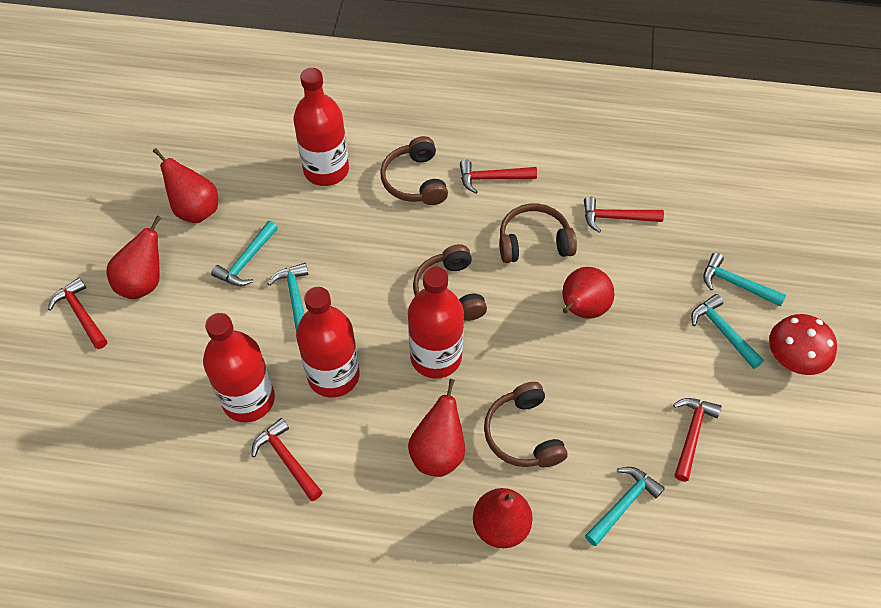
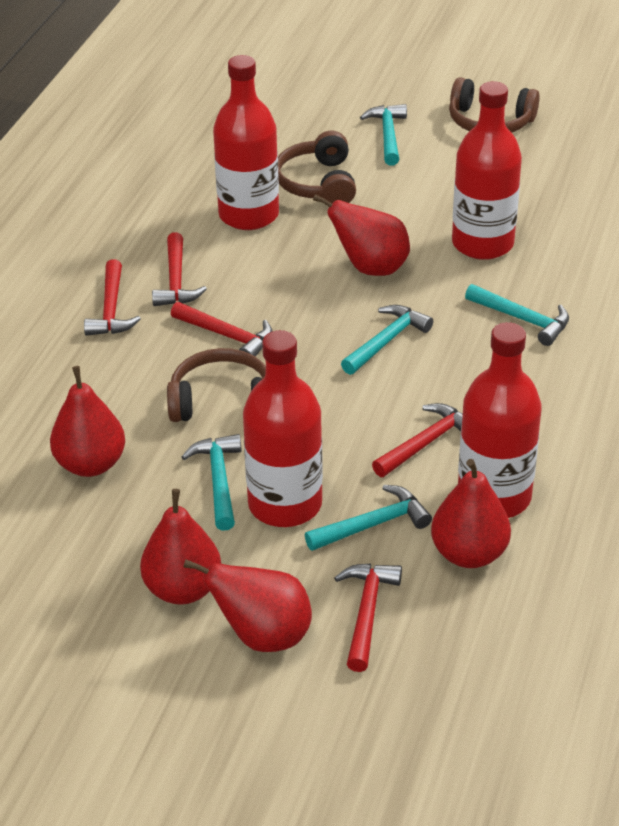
brown headphones: 4 -> 3
red mushroom: 1 -> 0

